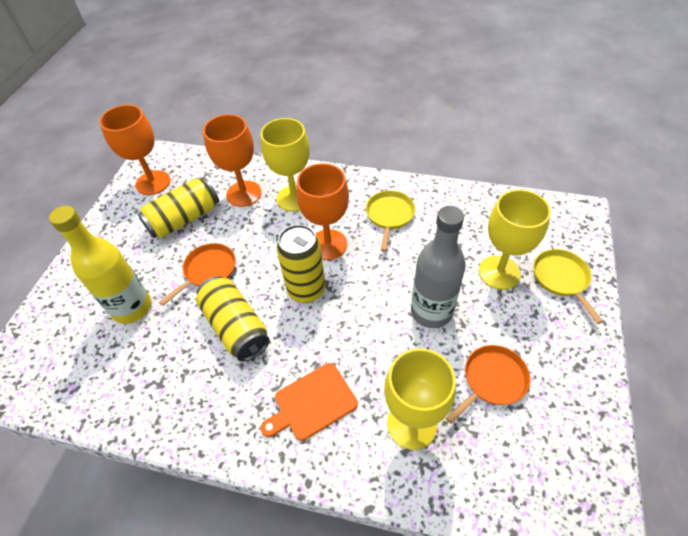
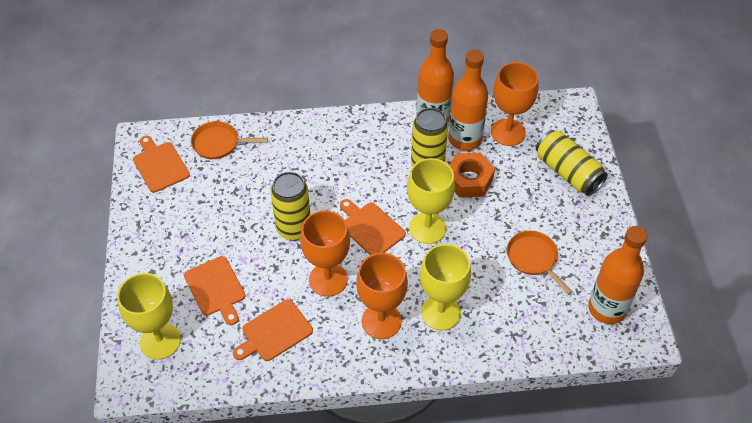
grey bottle: 1 -> 0
orange bottle: 0 -> 3
orange cutting board: 1 -> 4
orange nut: 0 -> 1
yellow bottle: 1 -> 0
yellow pan: 2 -> 0

